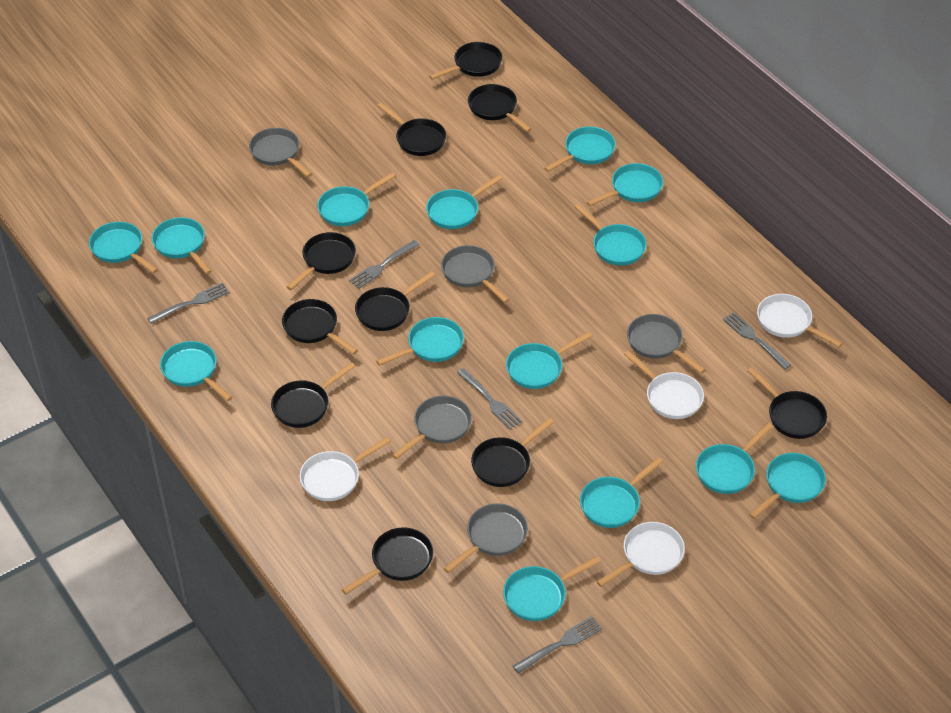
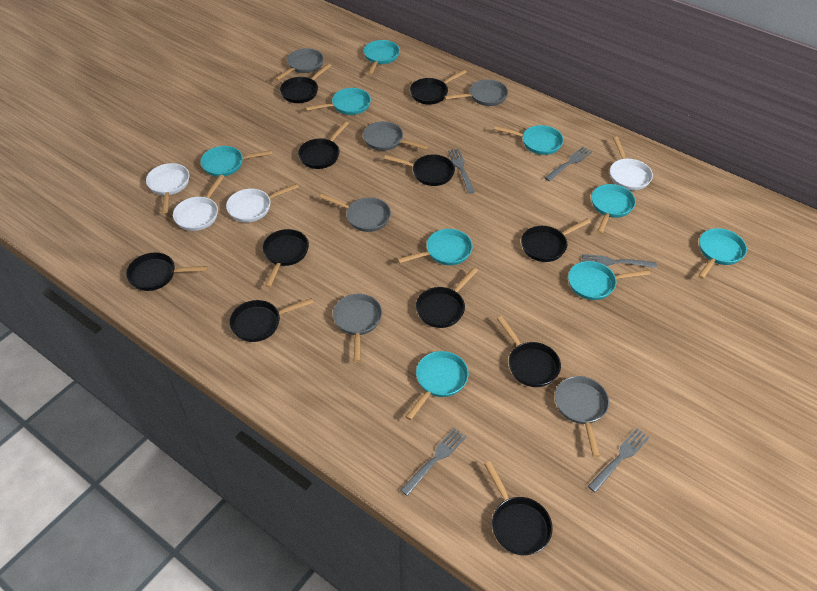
black pan: 10 -> 11
grey pan: 5 -> 6
turquoise pan: 14 -> 9

